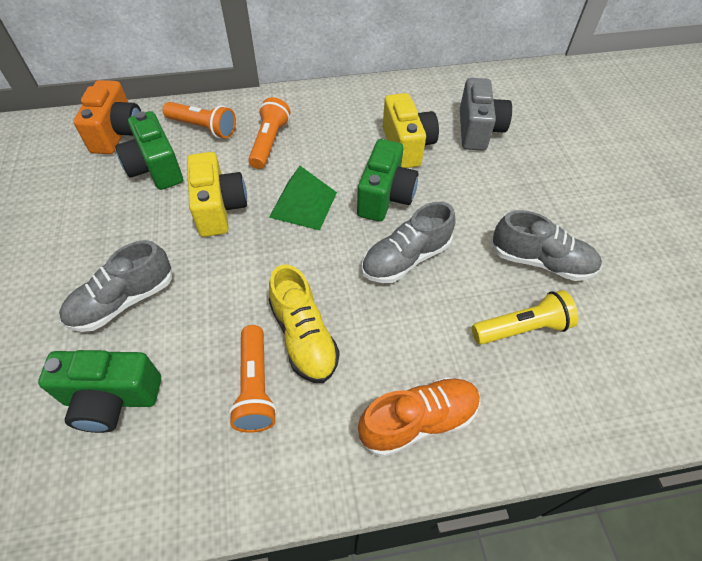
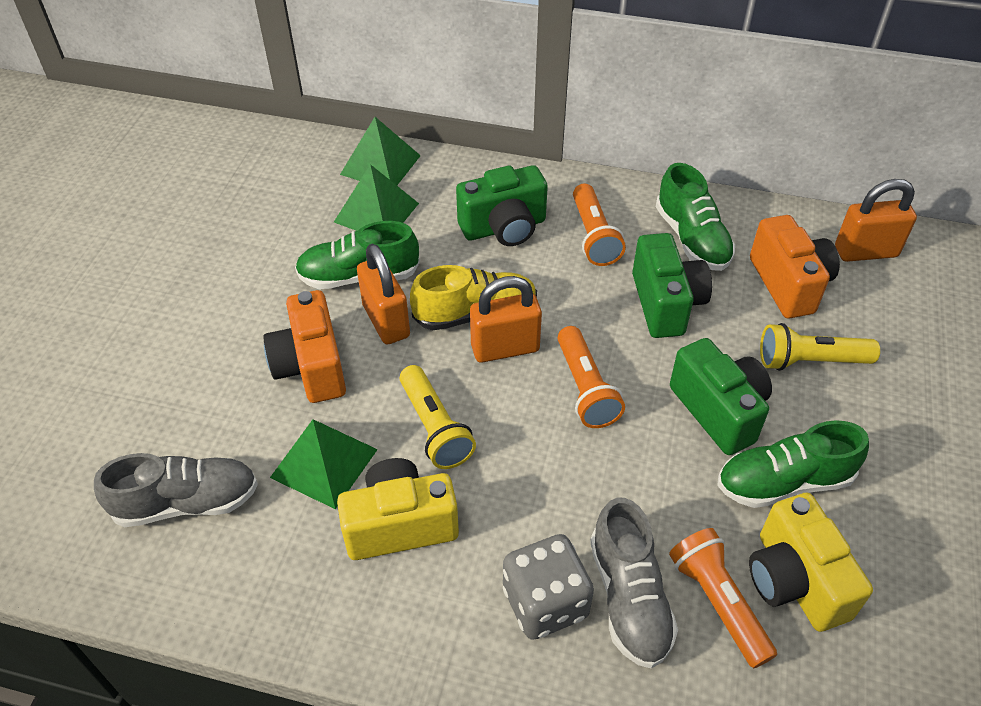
green pyramid: 1 -> 3
green shoe: 0 -> 3
grey camera: 1 -> 0
grey dice: 0 -> 1
grey shoe: 3 -> 2
orange camera: 1 -> 2
orange padlock: 0 -> 3
orange shoe: 1 -> 0
yellow flashlight: 1 -> 2

